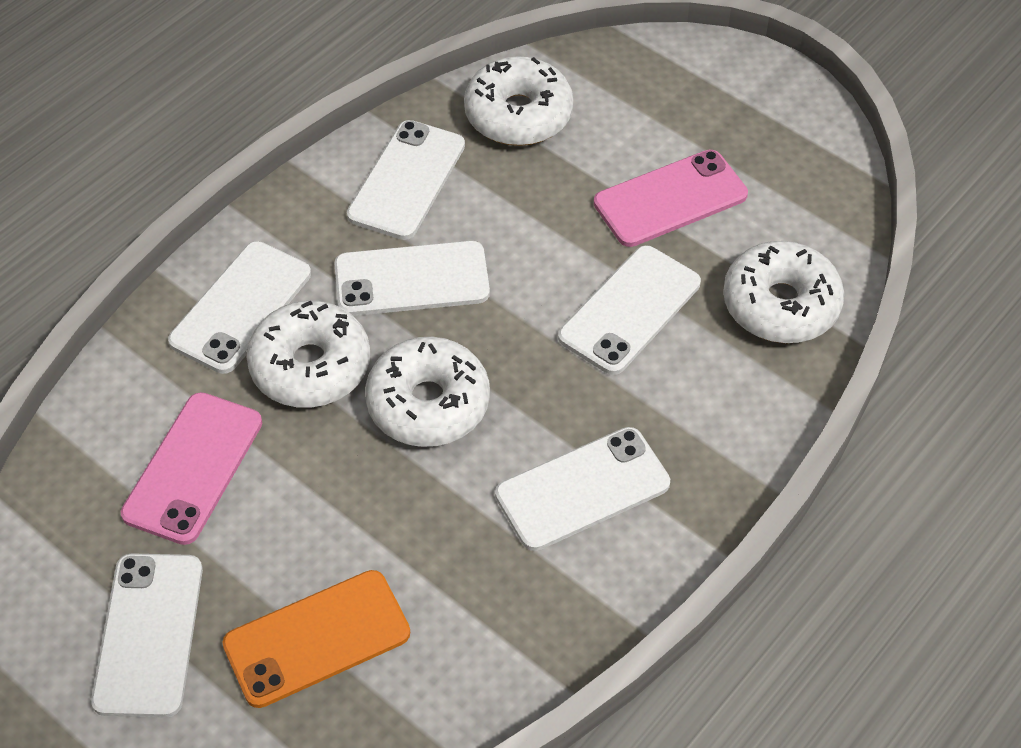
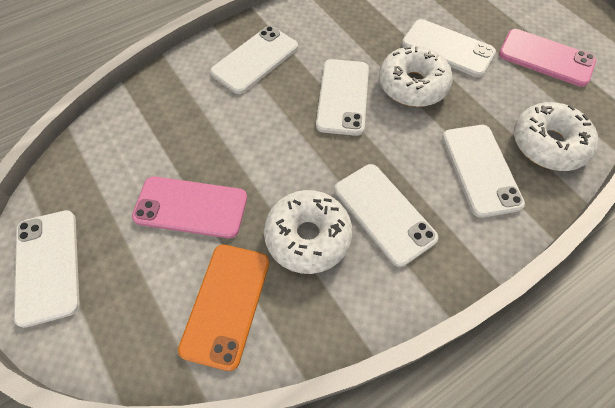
white donut: 4 -> 3

